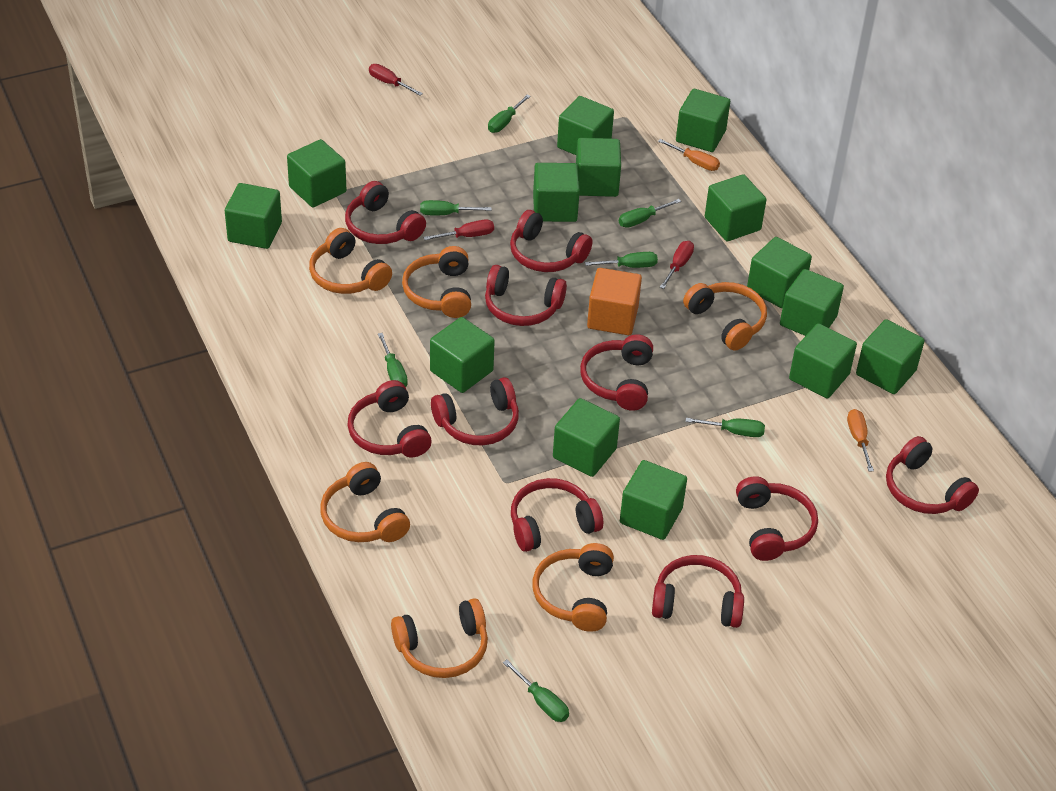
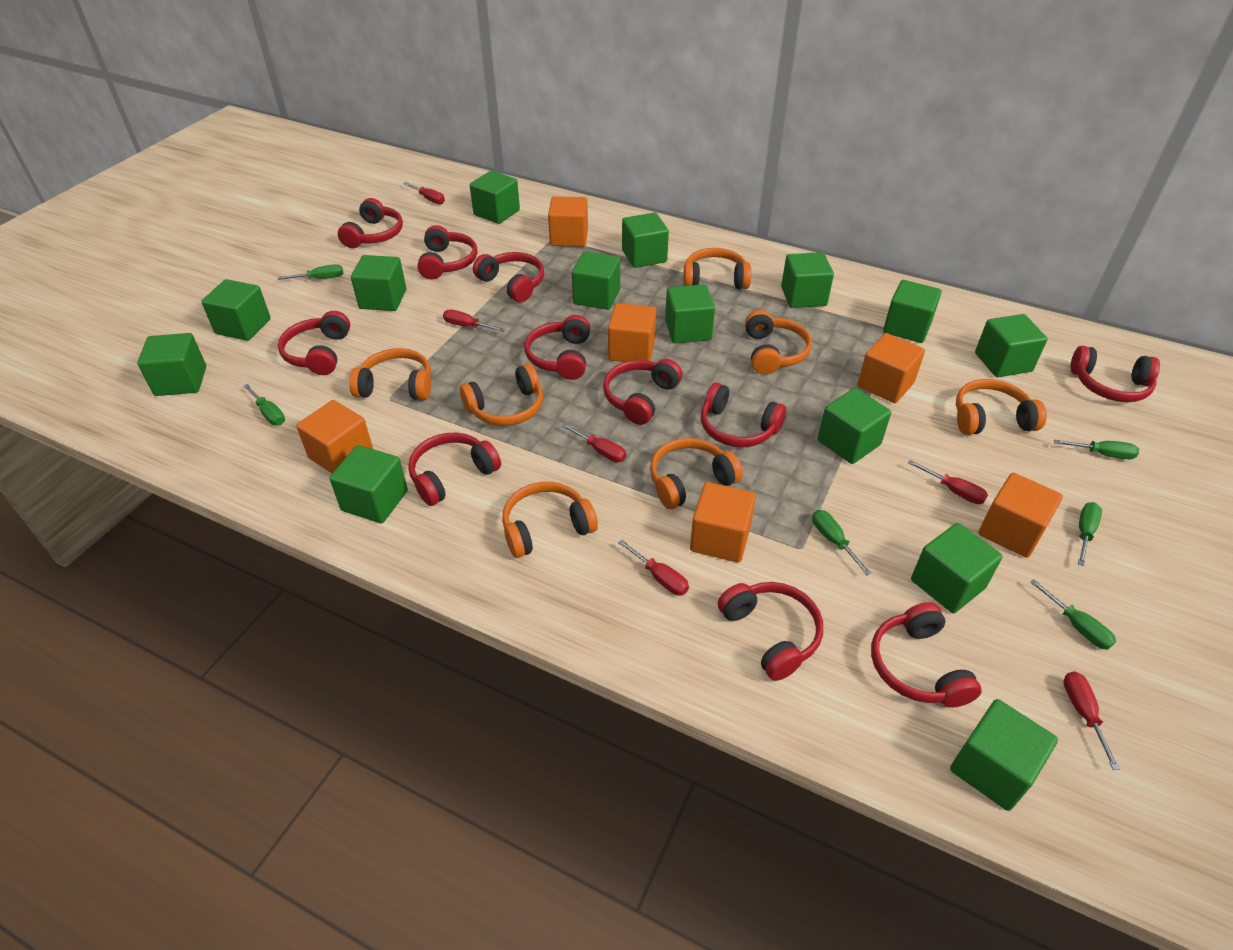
green screwdriver: 7 -> 6
orange cube: 1 -> 6
orange headphones: 6 -> 7
orange screwdriver: 2 -> 0
red headphones: 10 -> 11
red screwdriver: 3 -> 6

